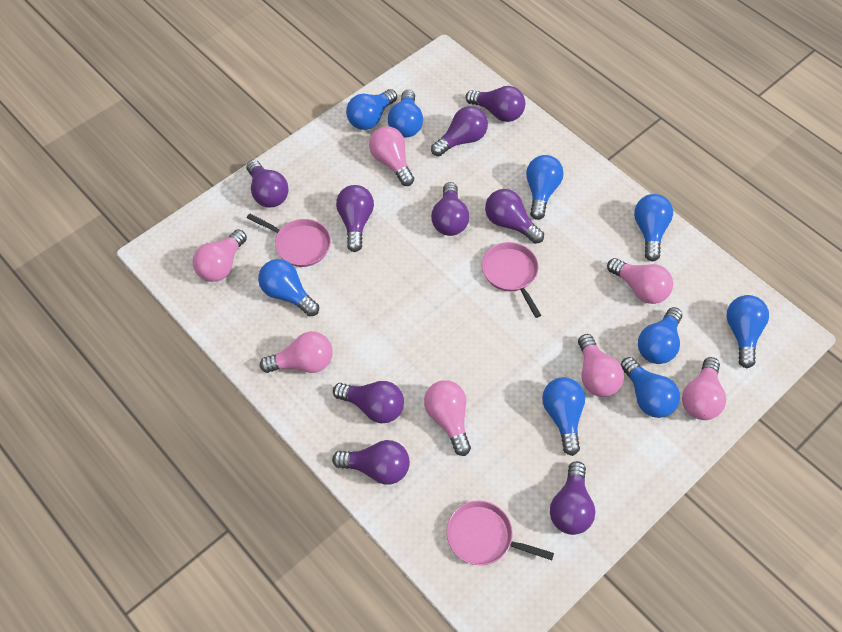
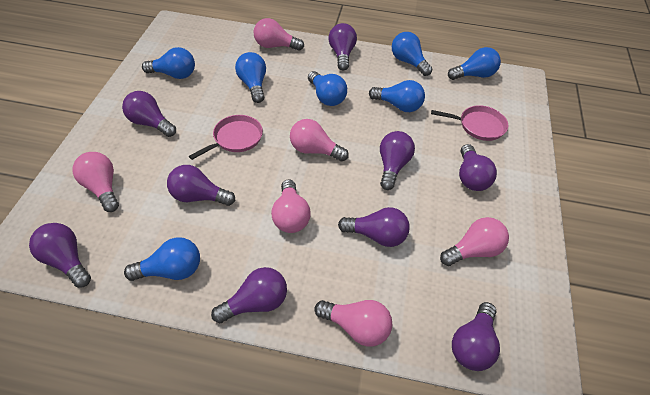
blue light bulb: 9 -> 7
pink light bulb: 7 -> 6
pink pan: 3 -> 2

